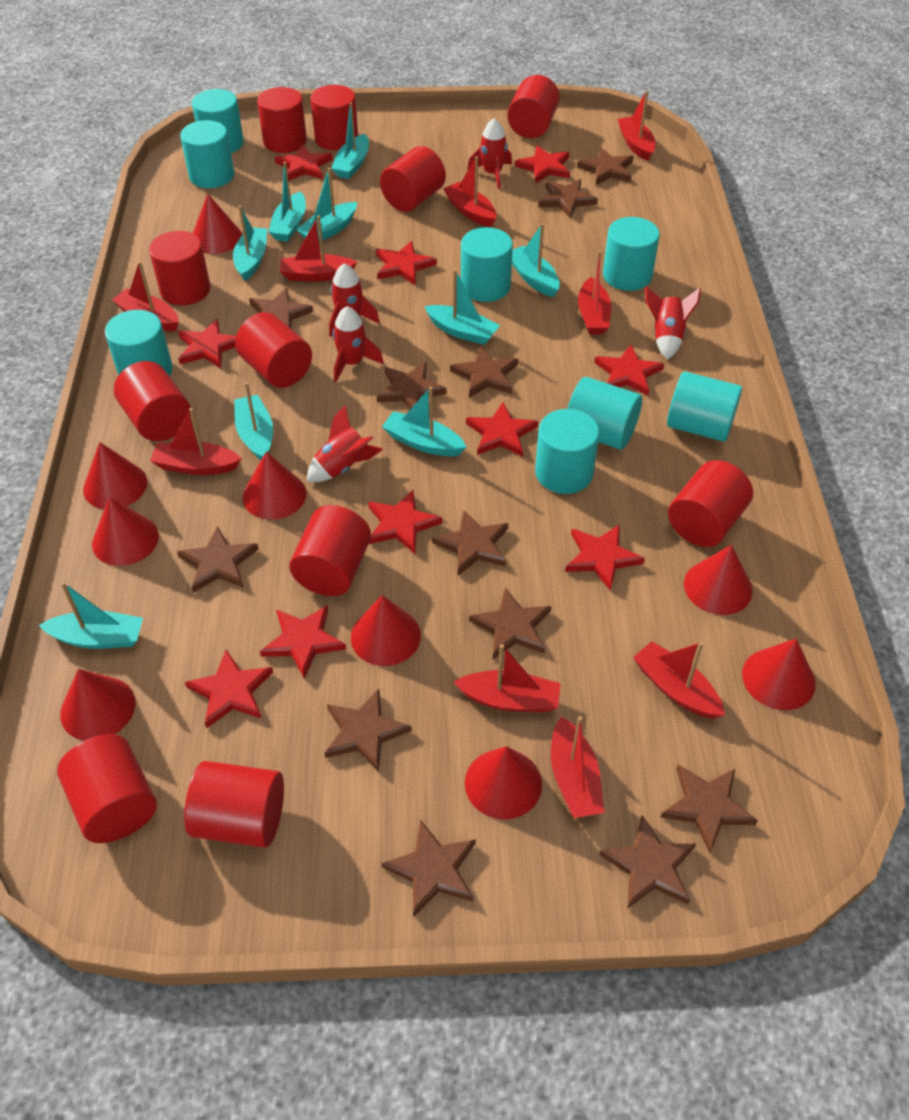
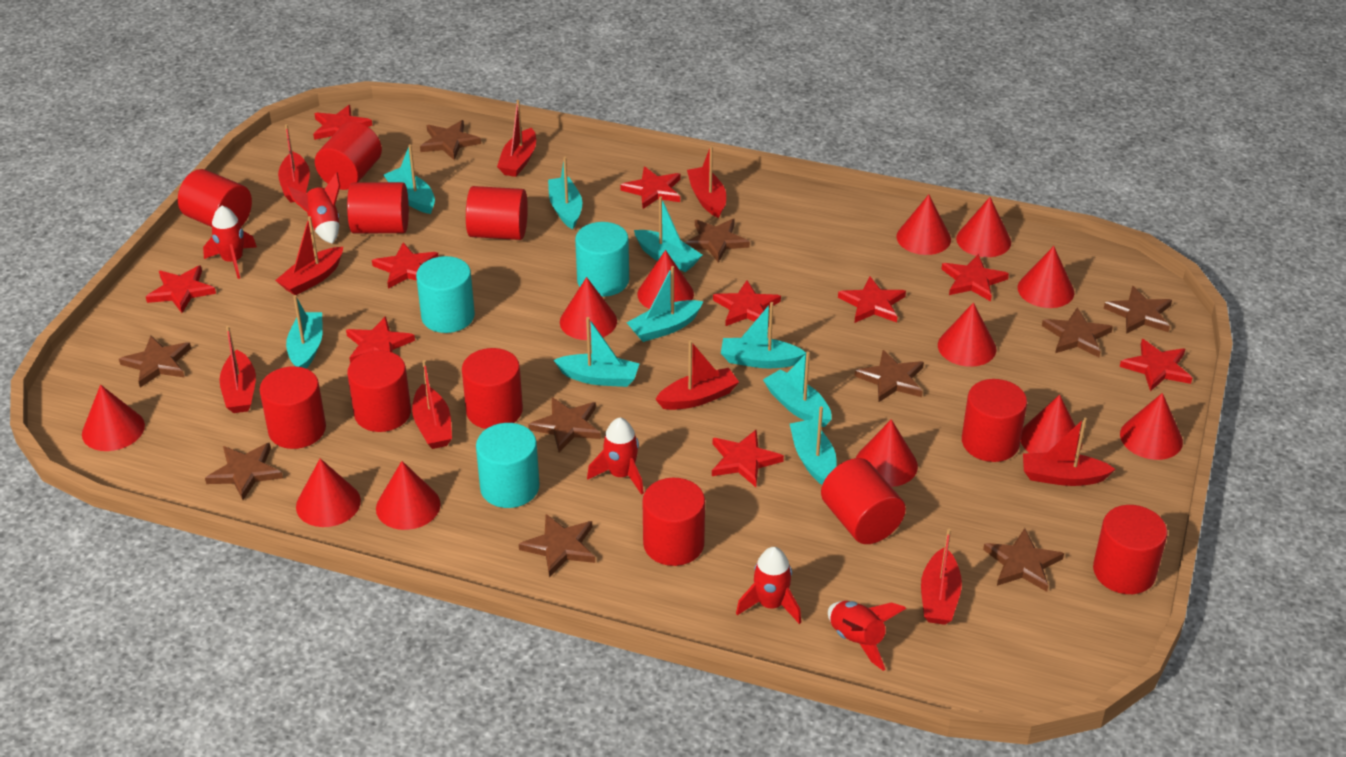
brown star: 12 -> 10
red cone: 9 -> 12
turquoise cylinder: 8 -> 3

